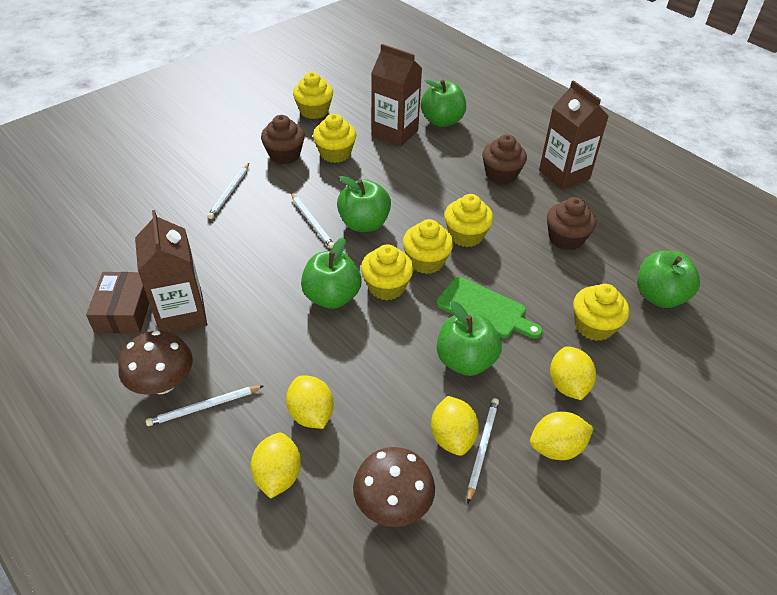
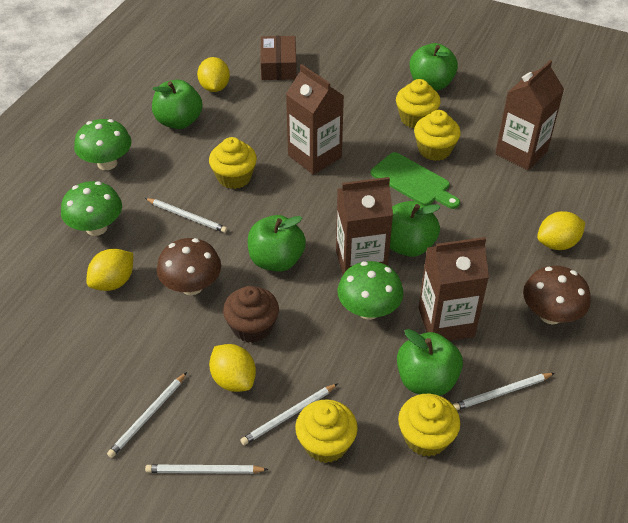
brown carton: 3 -> 4
brown cupcake: 3 -> 1
green mushroom: 0 -> 3
white pencil: 4 -> 5
yellow cupcake: 6 -> 5
yellow lemon: 5 -> 4

